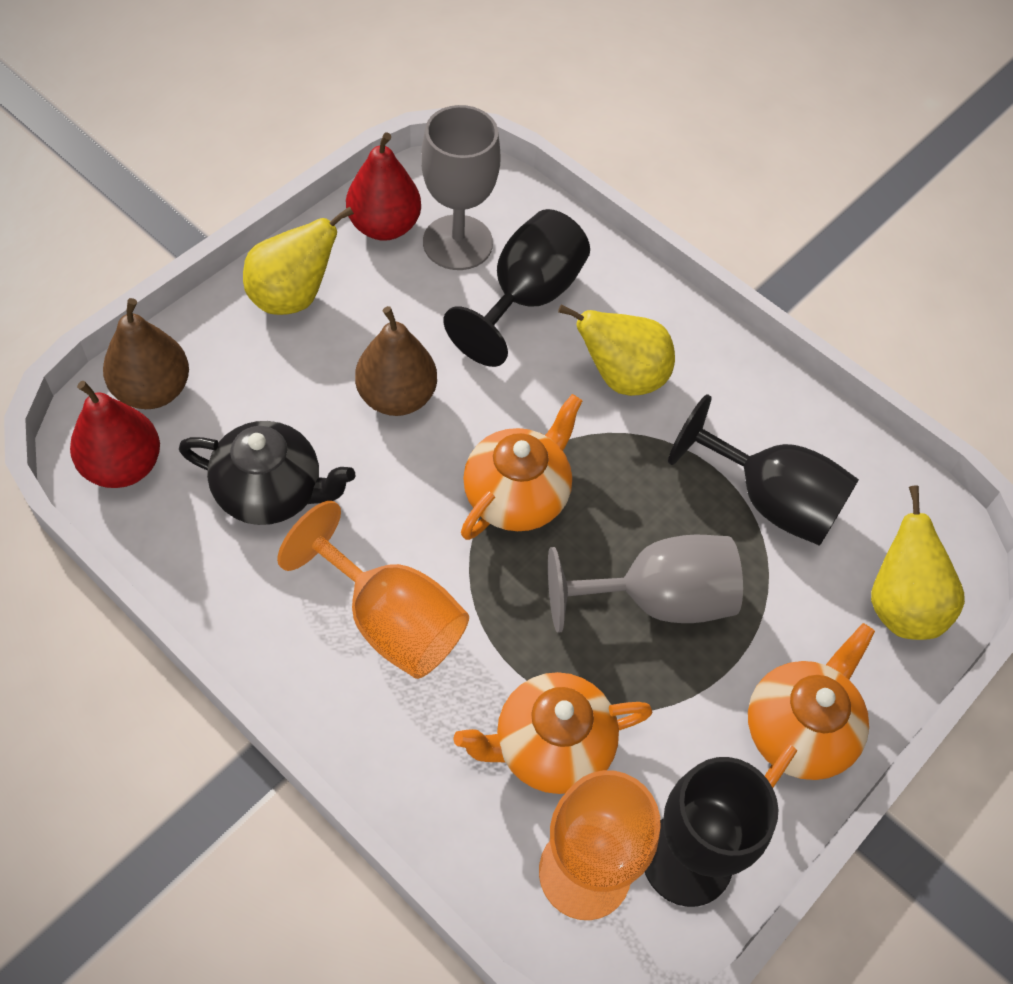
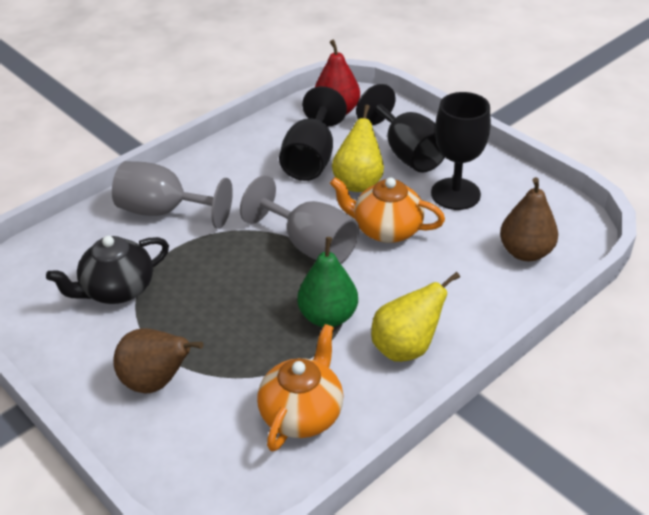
green pear: 0 -> 1
orange goblet: 2 -> 0
orange teapot: 3 -> 2
red pear: 2 -> 1
yellow pear: 3 -> 2

